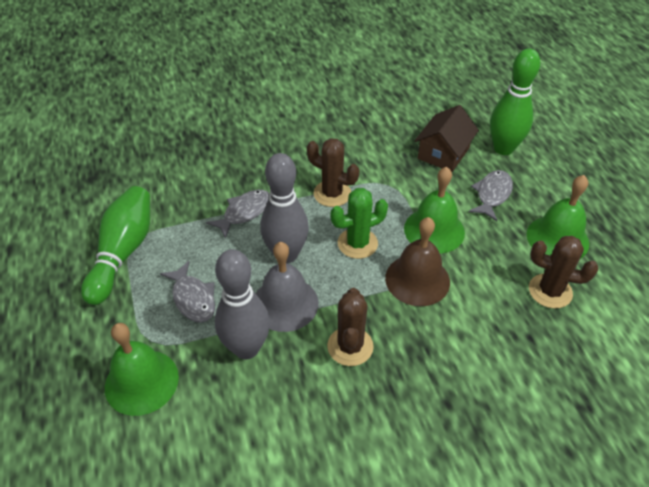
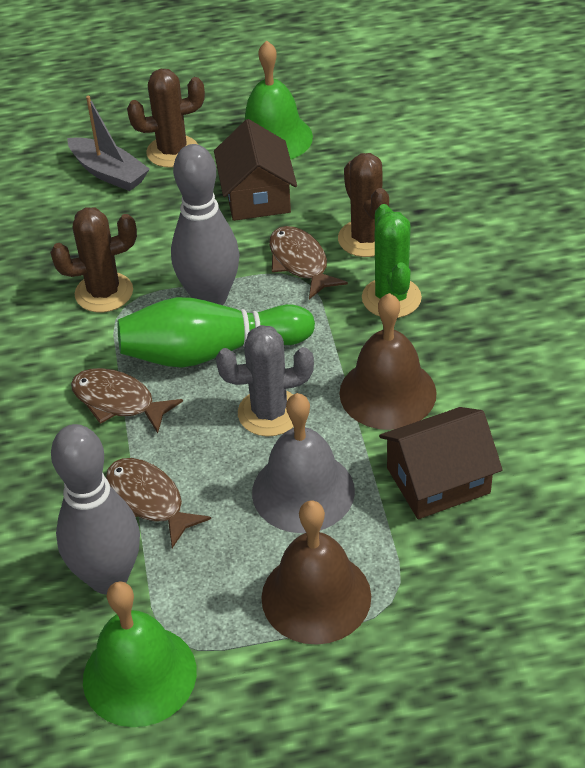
brown bell: 1 -> 2
brown fish: 0 -> 3
brown house: 1 -> 2
green bell: 3 -> 2
green bowling pin: 2 -> 1
grey boat: 0 -> 1
grey cactus: 0 -> 1
grey fish: 3 -> 0

